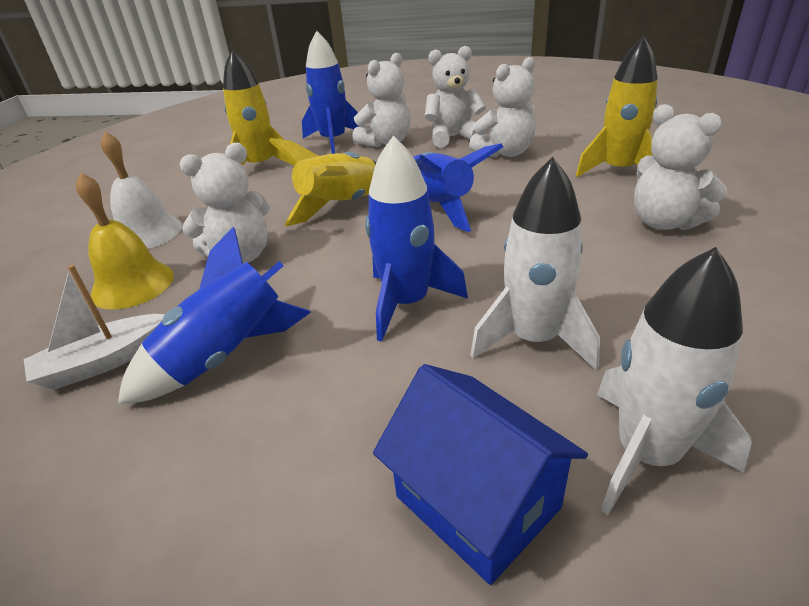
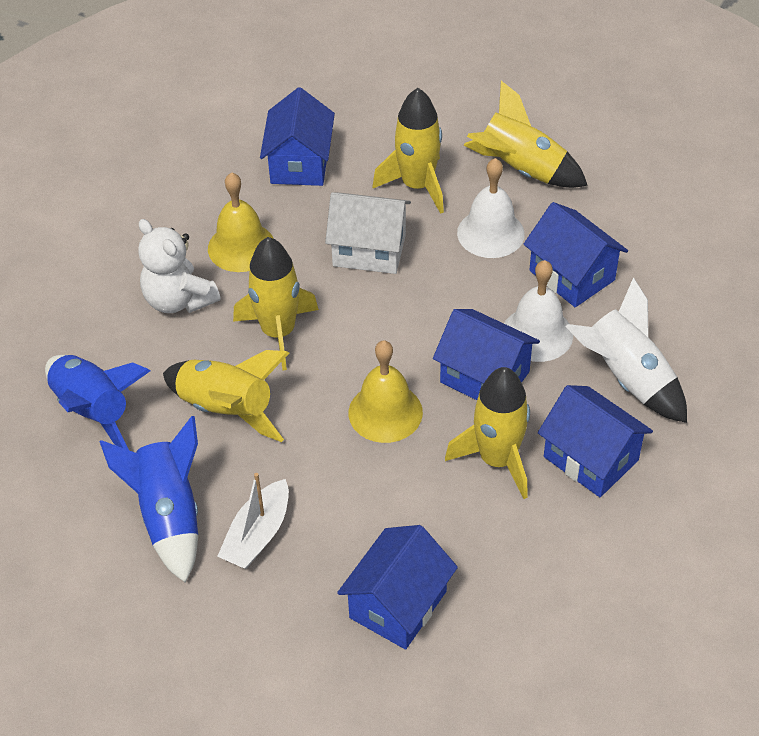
blue house: 1 -> 5
blue rocket: 4 -> 2
white bell: 1 -> 2
white house: 0 -> 1
white rocket: 2 -> 1
white teddy bear: 5 -> 1
yellow bell: 1 -> 2
yellow rocket: 3 -> 5

